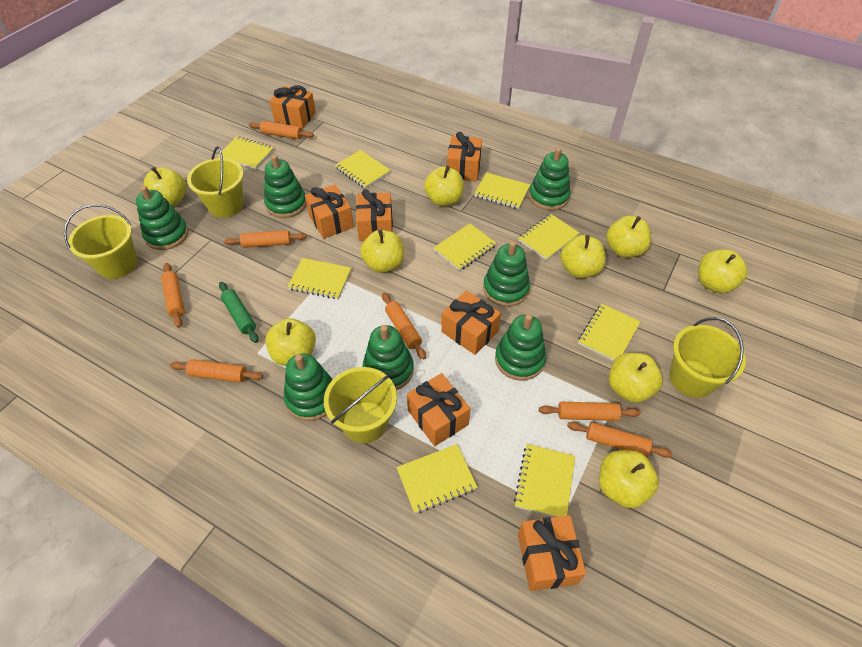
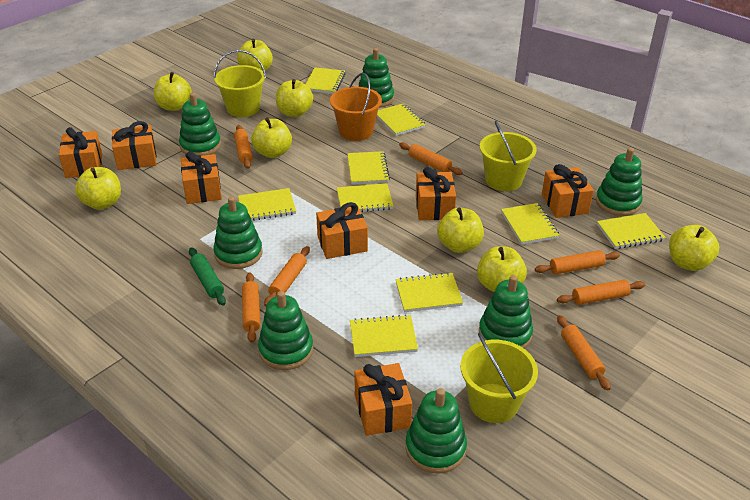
orange bucket: 0 -> 1
yellow apple: 9 -> 8
yellow bucket: 4 -> 3

